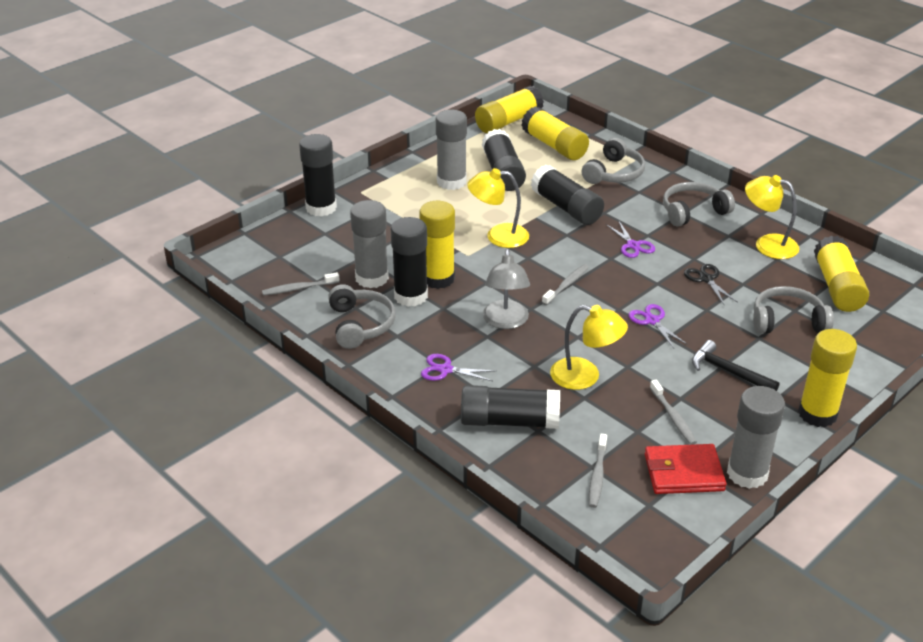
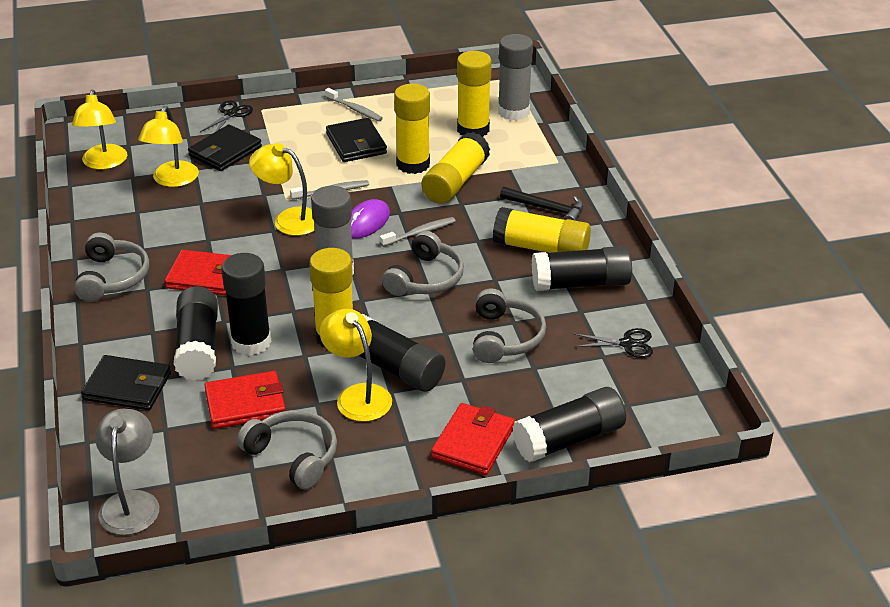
black scissors: 1 -> 2
black wallet: 0 -> 3
grey glue stick: 3 -> 2
grey toothbrush: 4 -> 3
purple mouse: 0 -> 1
purple scissors: 3 -> 0
red wallet: 1 -> 3
yellow lamp: 3 -> 4

